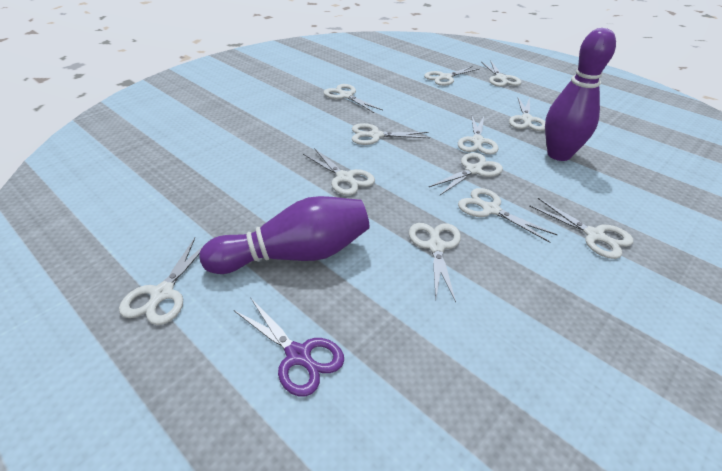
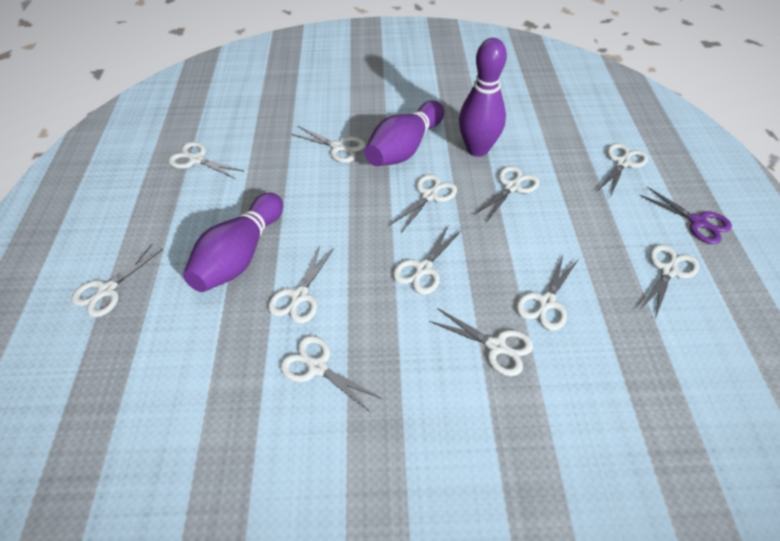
purple bowling pin: 2 -> 3

